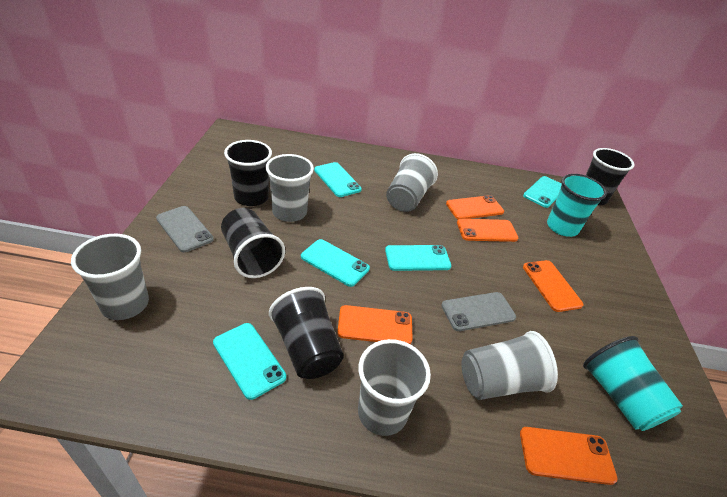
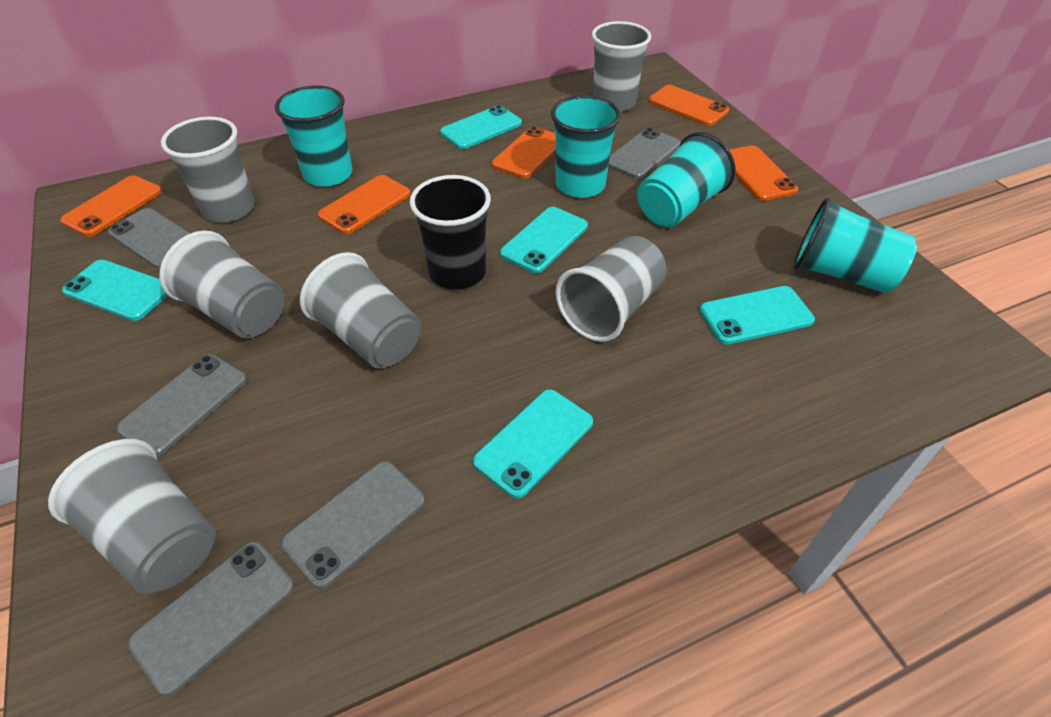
black cup: 4 -> 1
grey cup: 5 -> 6
grey phone: 2 -> 5
turquoise cup: 2 -> 4

